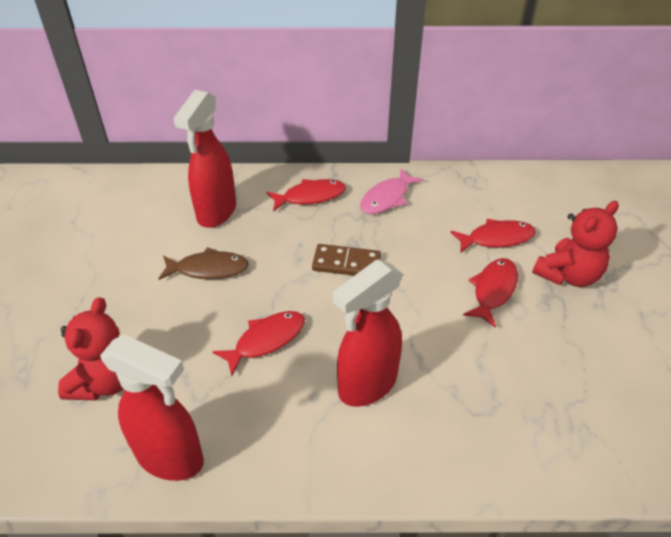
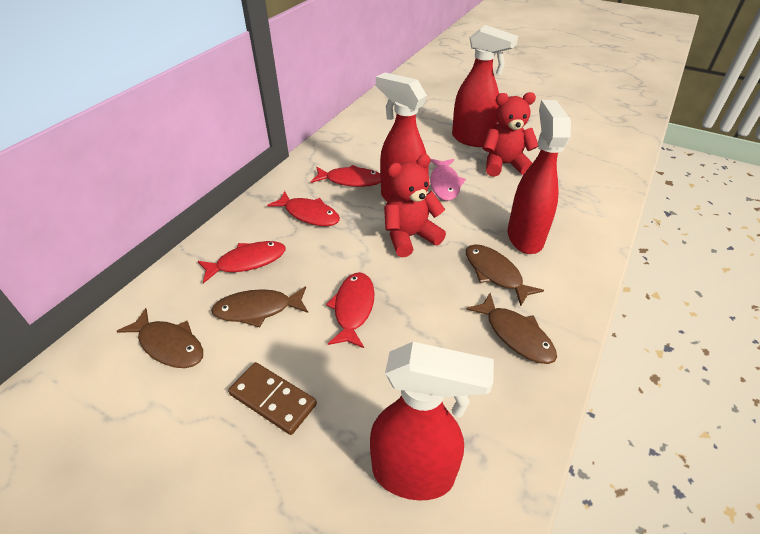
brown fish: 1 -> 4
red spray bottle: 3 -> 4

